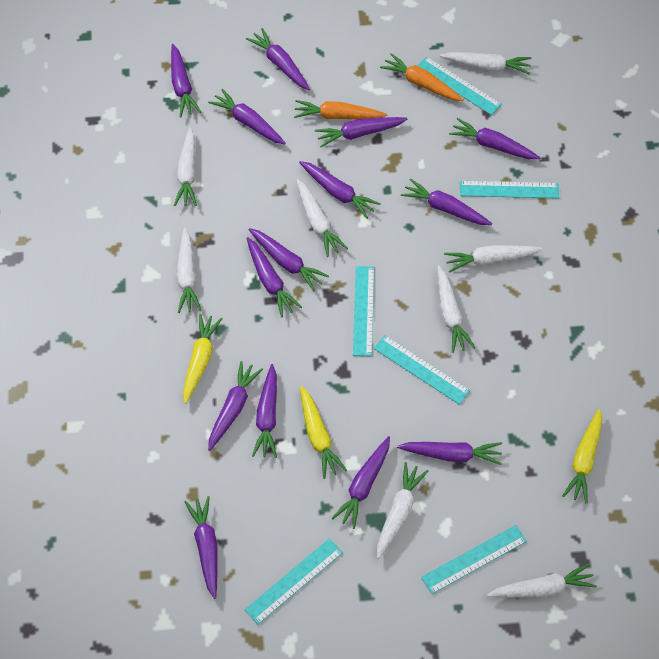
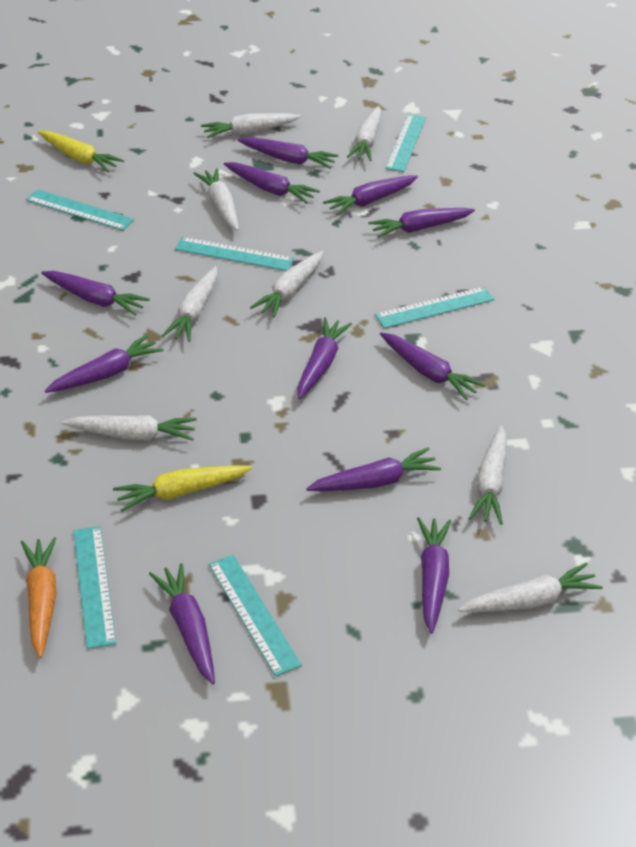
orange carrot: 2 -> 1
purple carrot: 14 -> 11
yellow carrot: 3 -> 2

